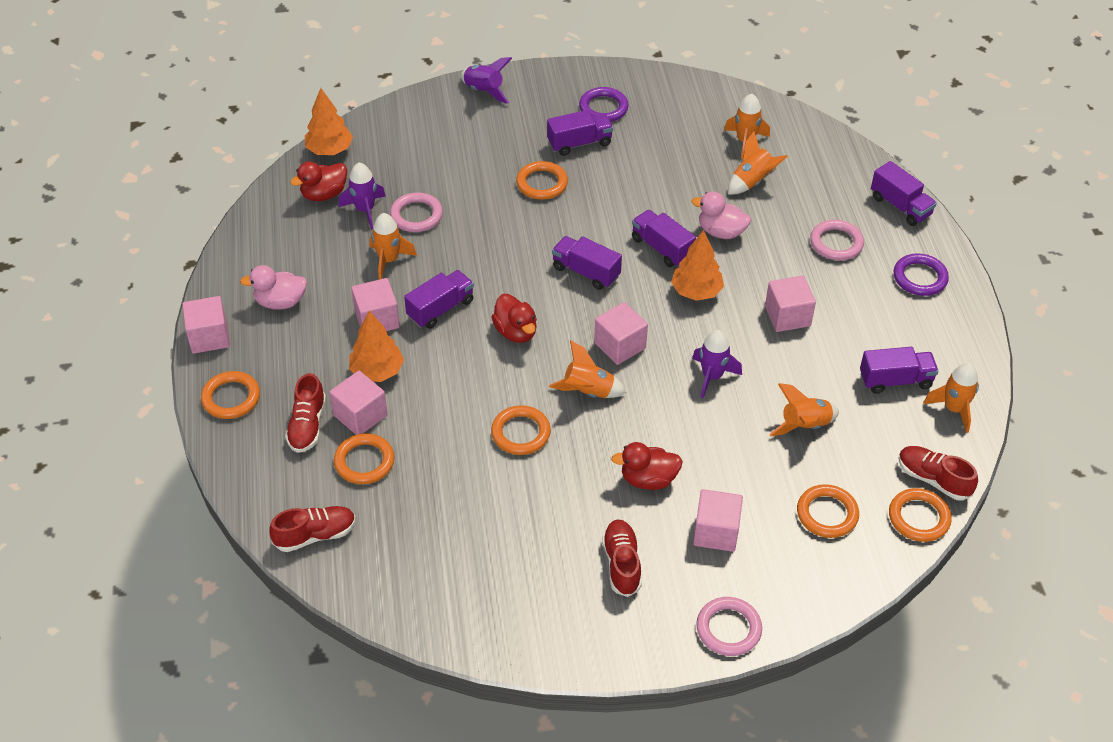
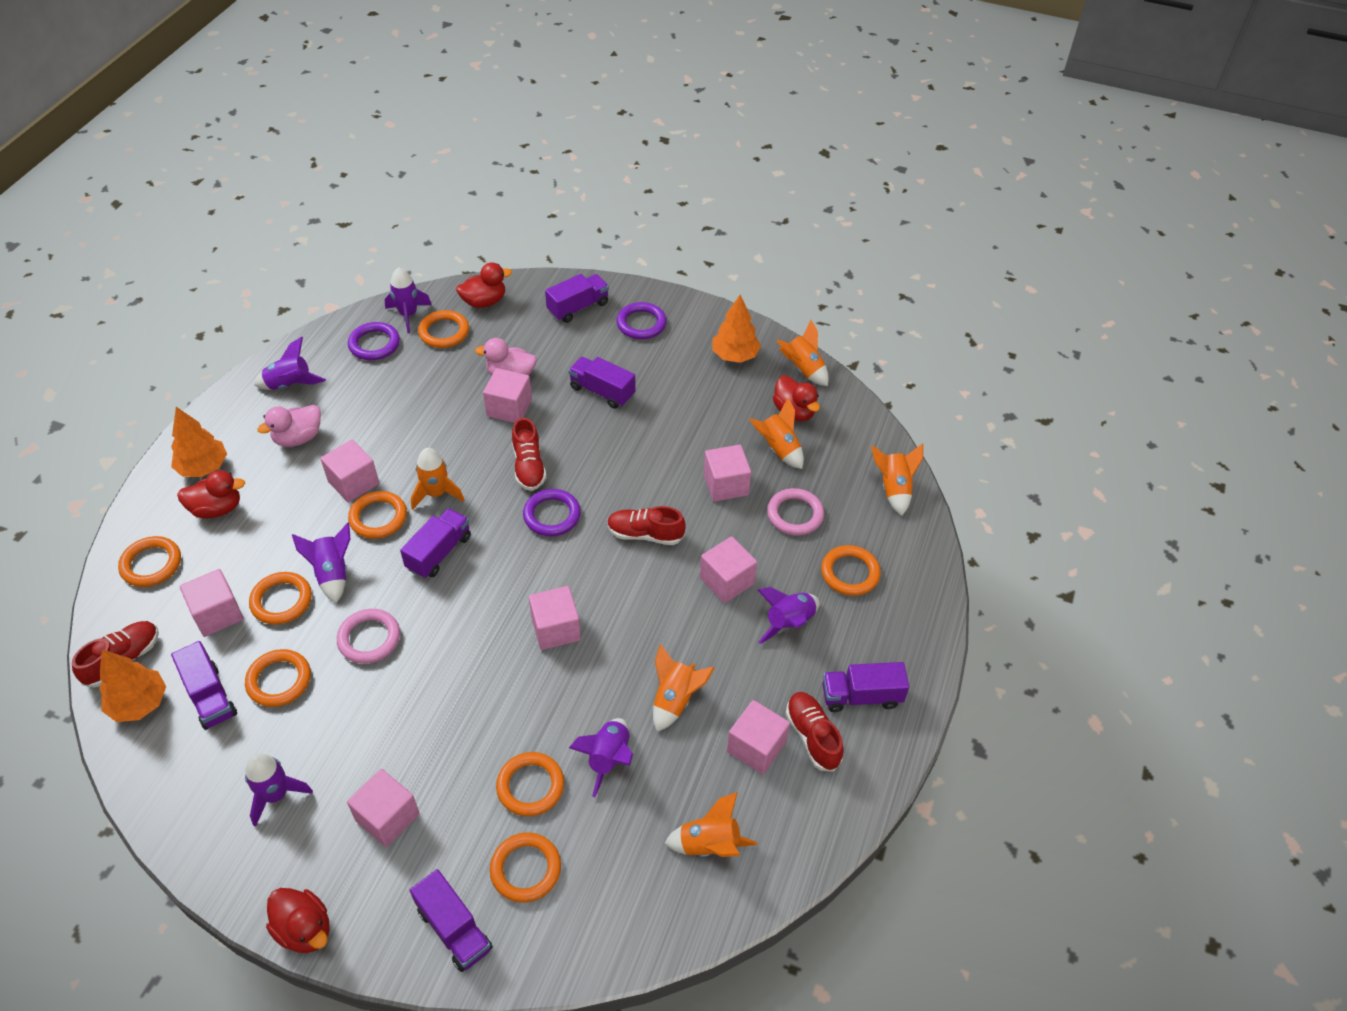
orange ring: 6 -> 8
pink cube: 6 -> 8
pink ring: 3 -> 2
purple ring: 2 -> 3
purple rocket: 3 -> 6
red duck: 3 -> 4

